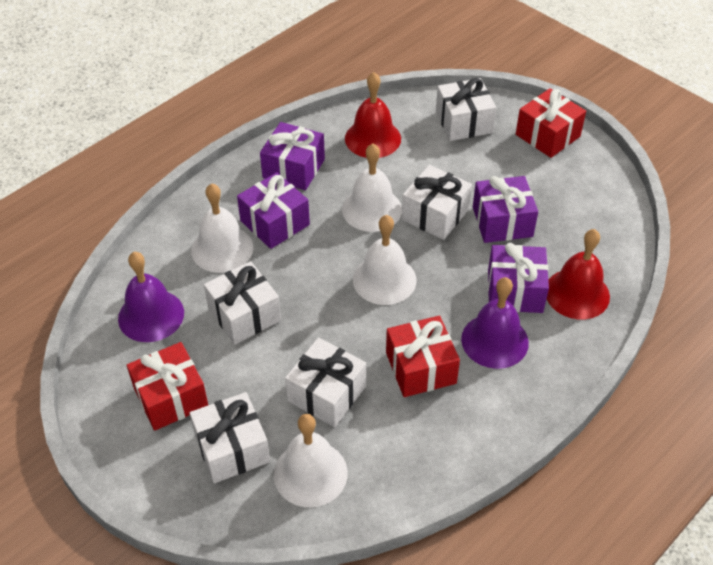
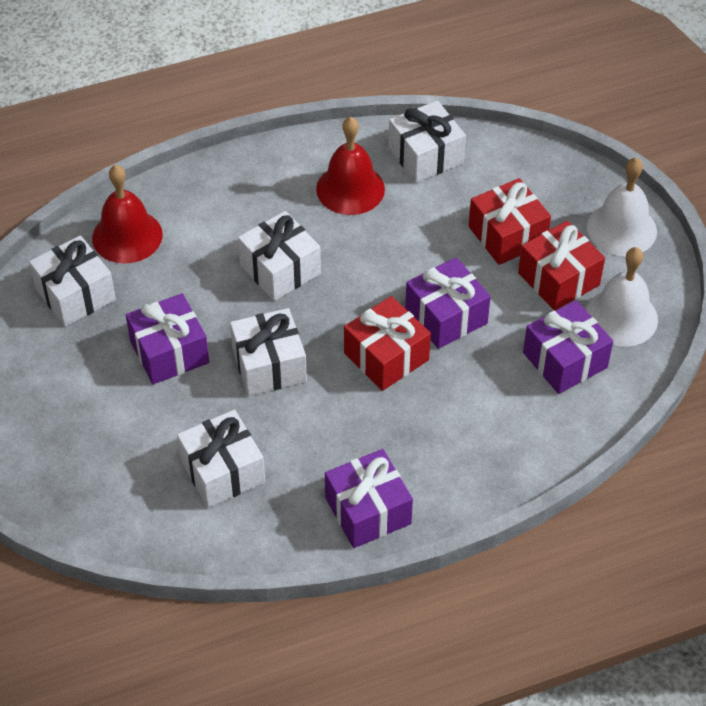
purple bell: 2 -> 0
white bell: 4 -> 2

